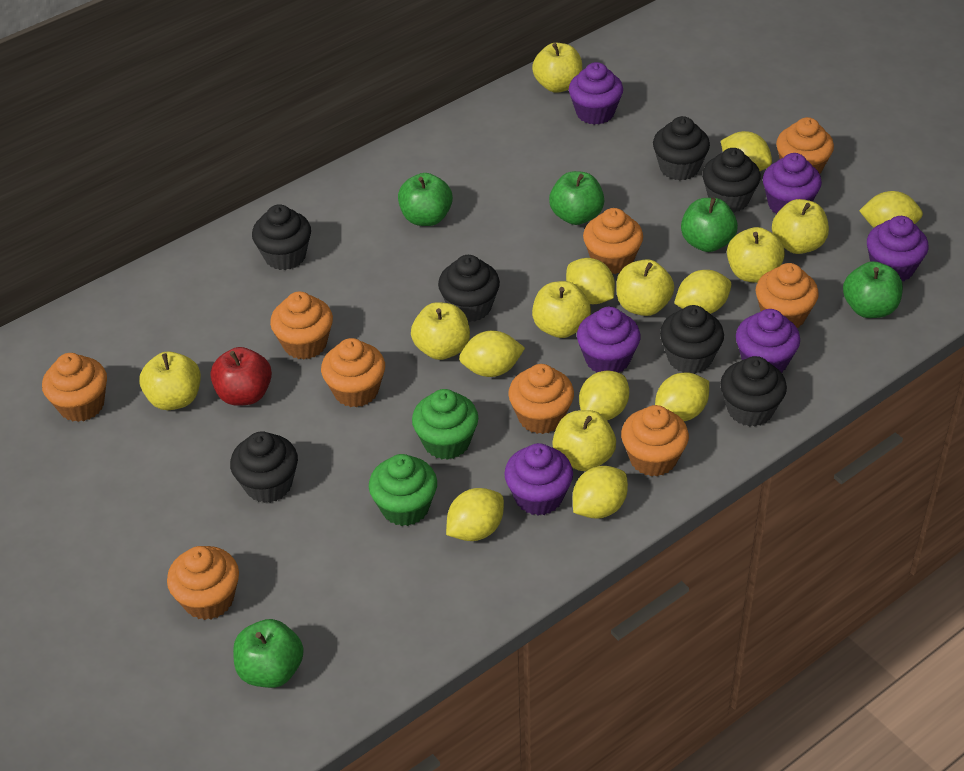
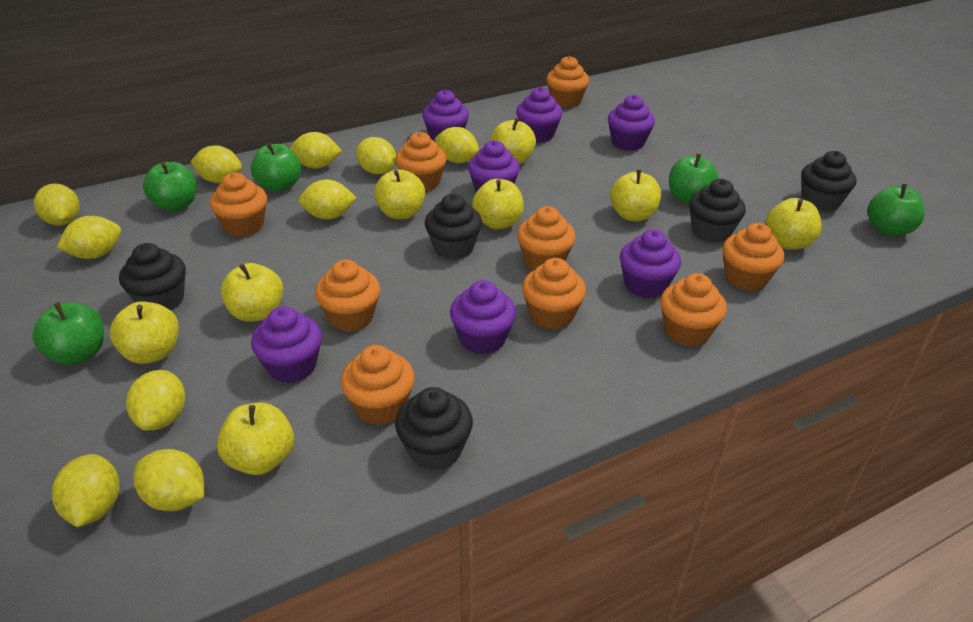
black cupcake: 7 -> 5
green cupcake: 2 -> 0
purple cupcake: 6 -> 7
red apple: 1 -> 0
yellow lemon: 9 -> 10

